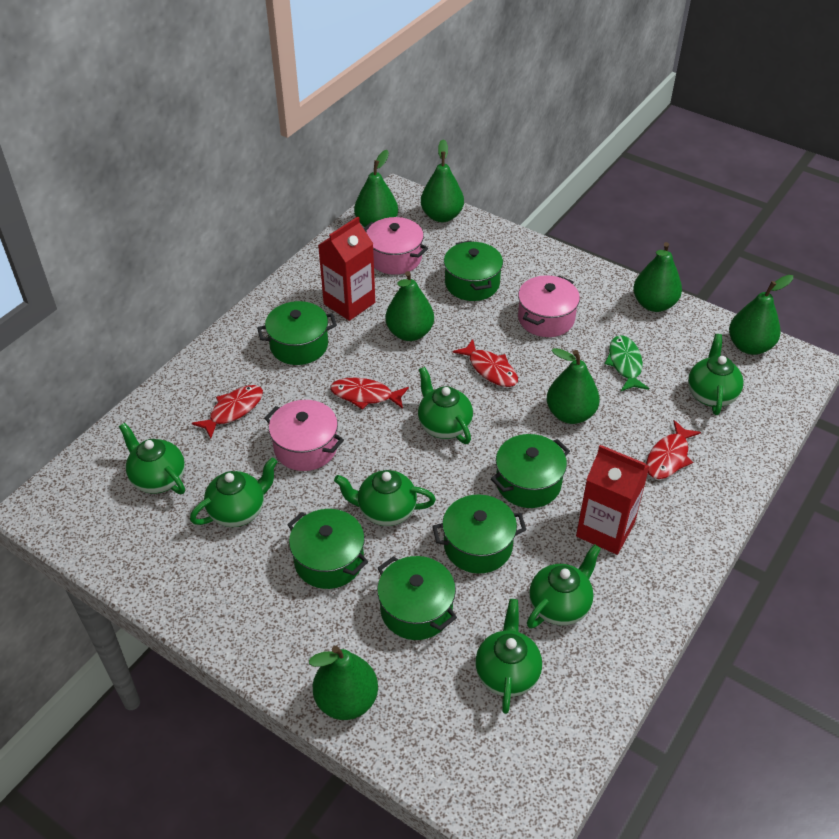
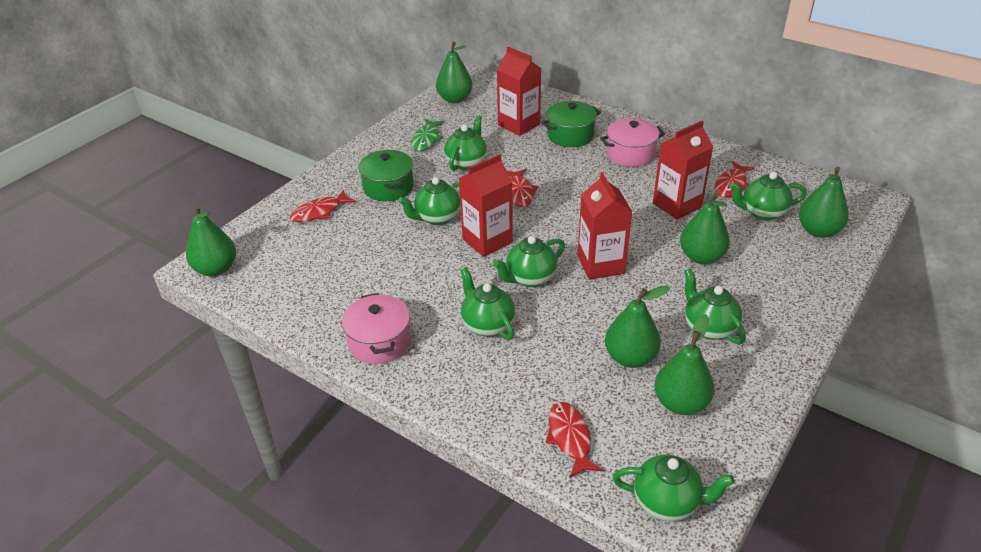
green pear: 7 -> 6
green pot: 6 -> 2
pink pot: 3 -> 2
red carton: 2 -> 4

